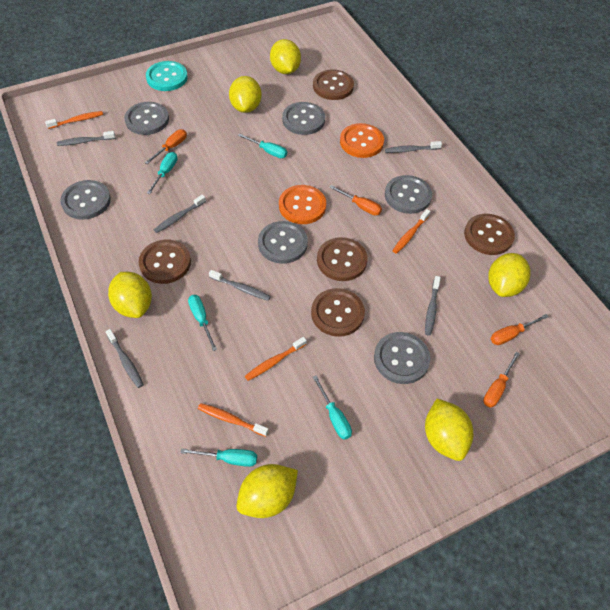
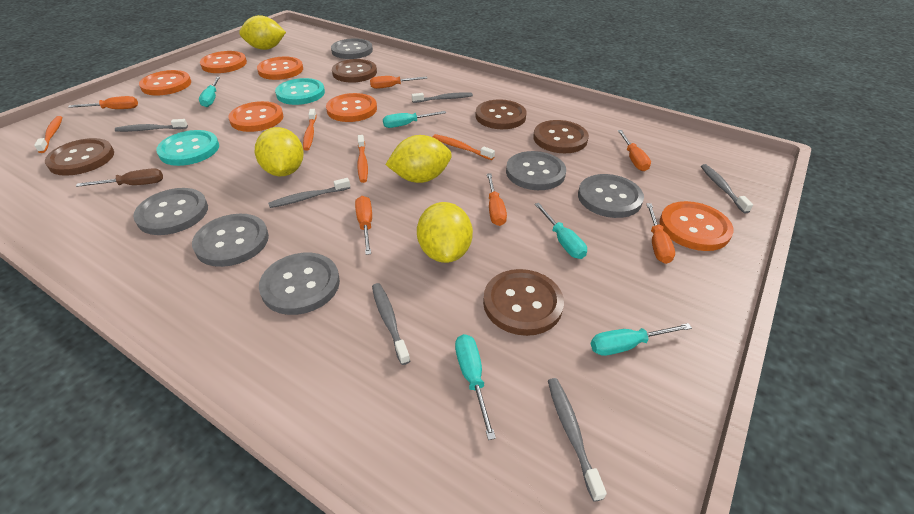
brown screwdriver: 0 -> 1
orange button: 2 -> 6
orange screwdriver: 4 -> 6
turquoise button: 1 -> 2
yellow lemon: 6 -> 4

